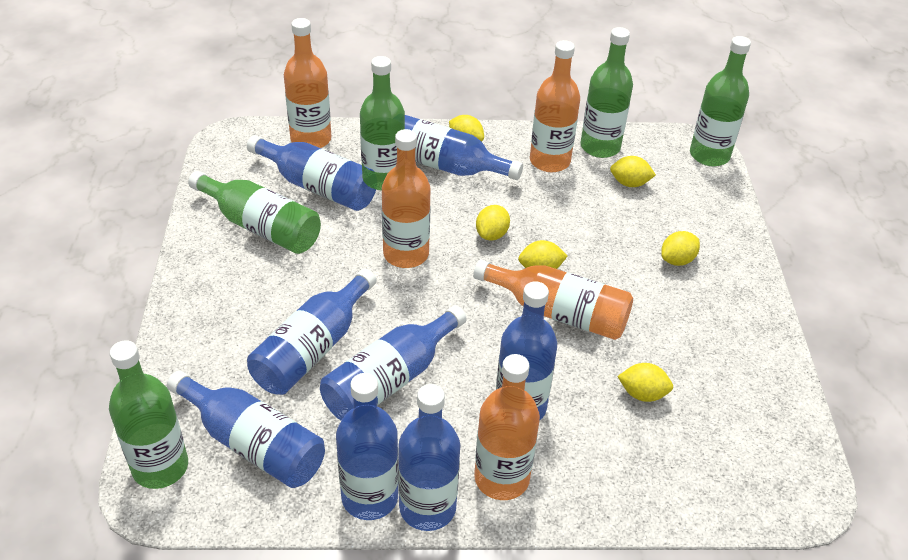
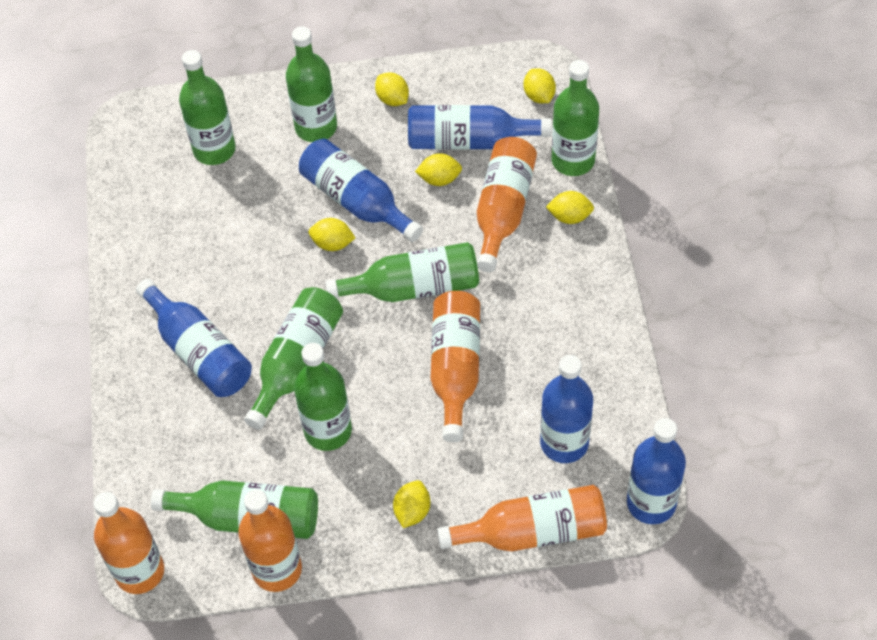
blue bottle: 8 -> 5
green bottle: 5 -> 7

